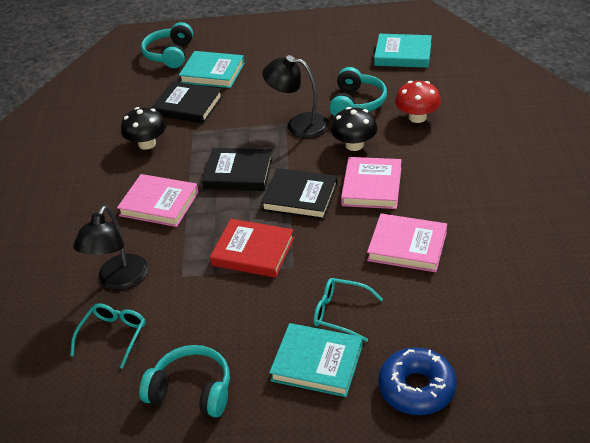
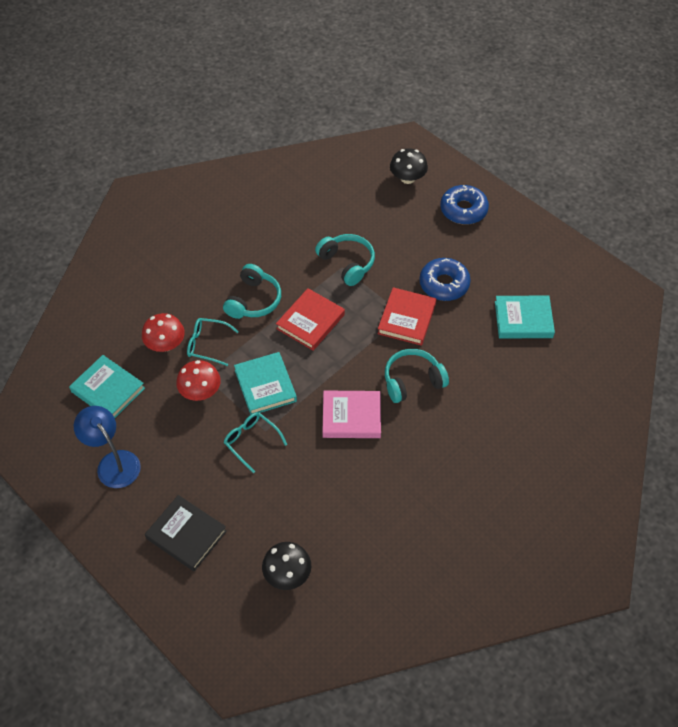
black book: 3 -> 1
black lamp: 2 -> 0
blue donut: 1 -> 2
blue lamp: 0 -> 1
pink book: 3 -> 1
red book: 1 -> 2
red mushroom: 1 -> 2

